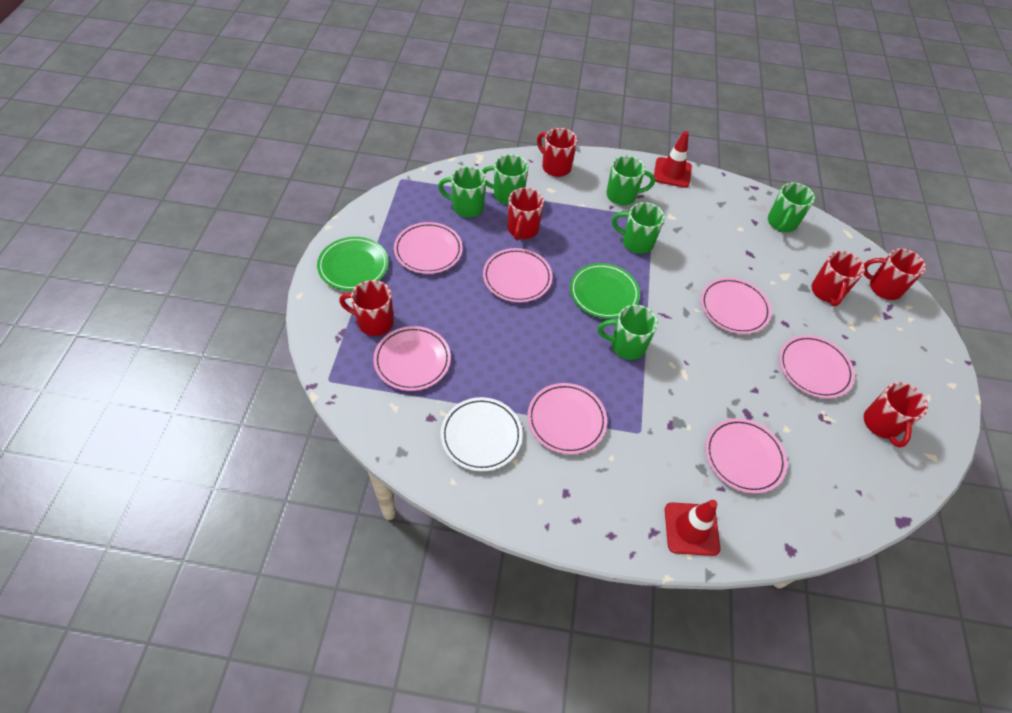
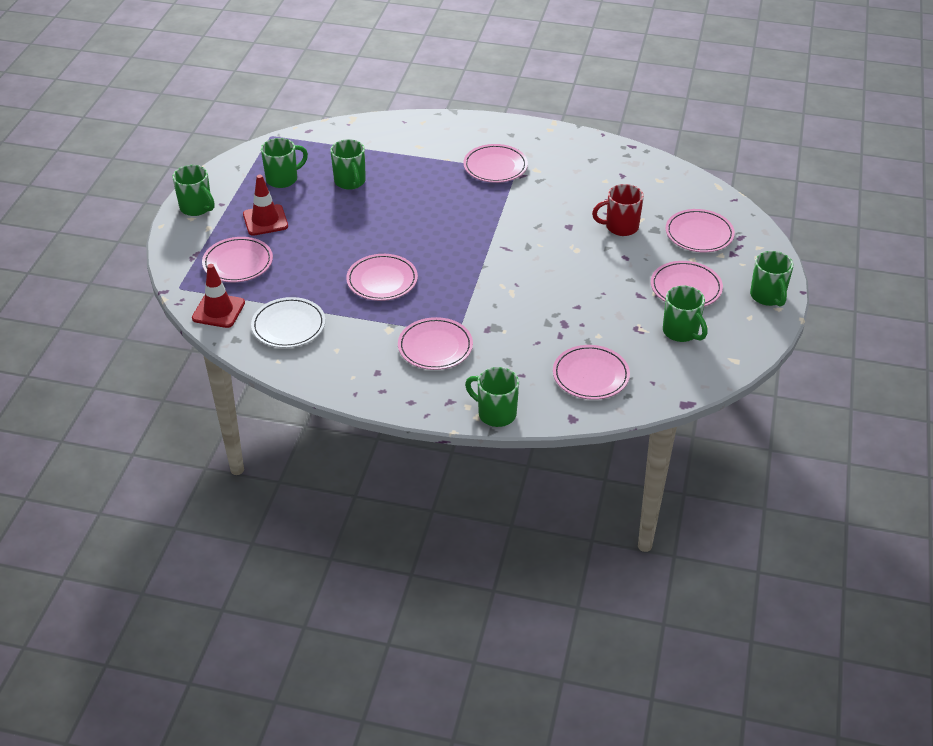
green plate: 2 -> 0
red mug: 6 -> 1

